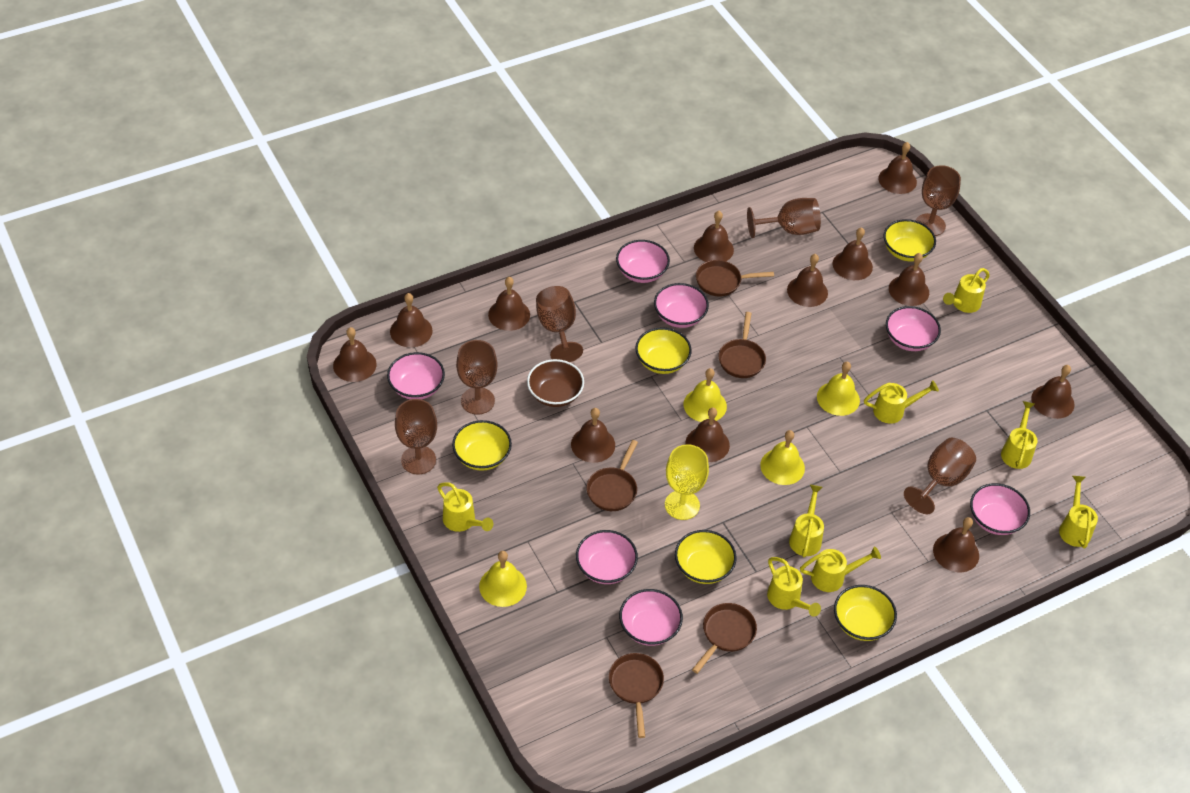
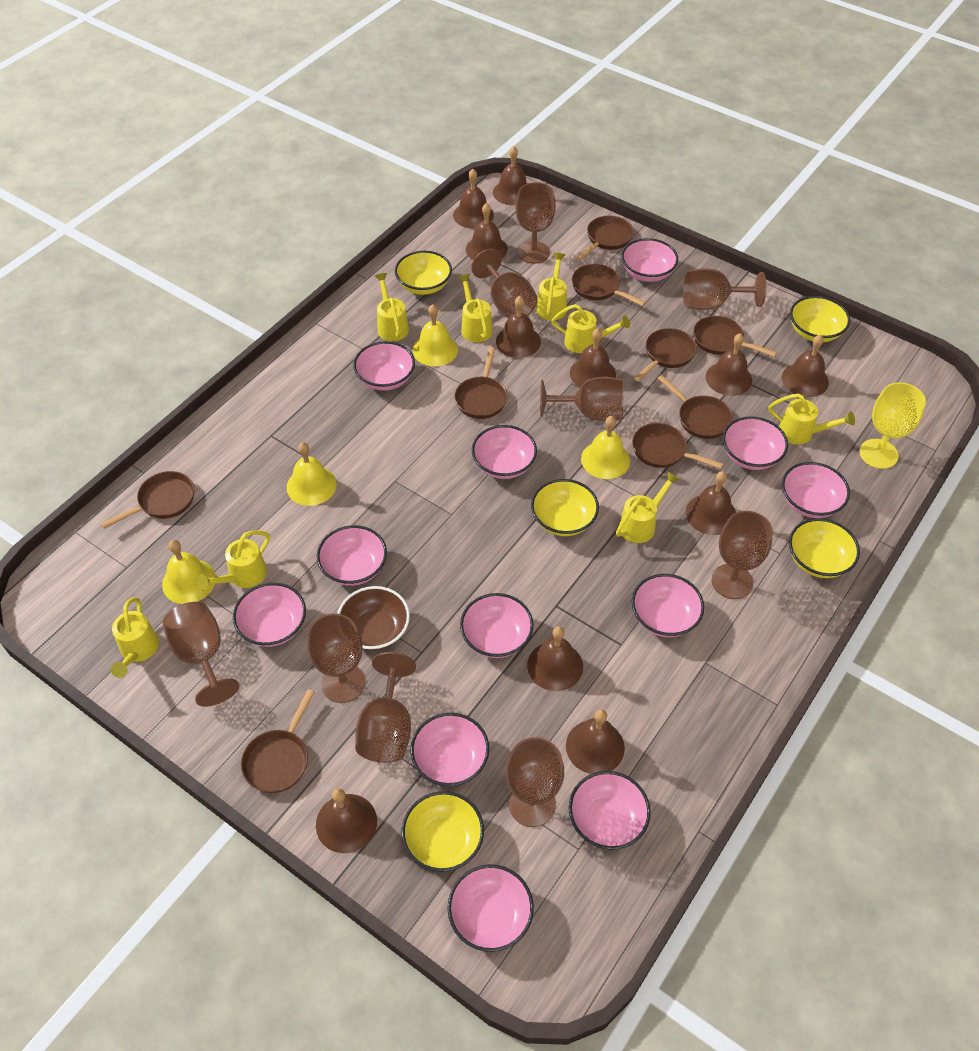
brown bell: 12 -> 11
brown goblet: 6 -> 9
brown pan: 5 -> 9
pink bowl: 7 -> 12

